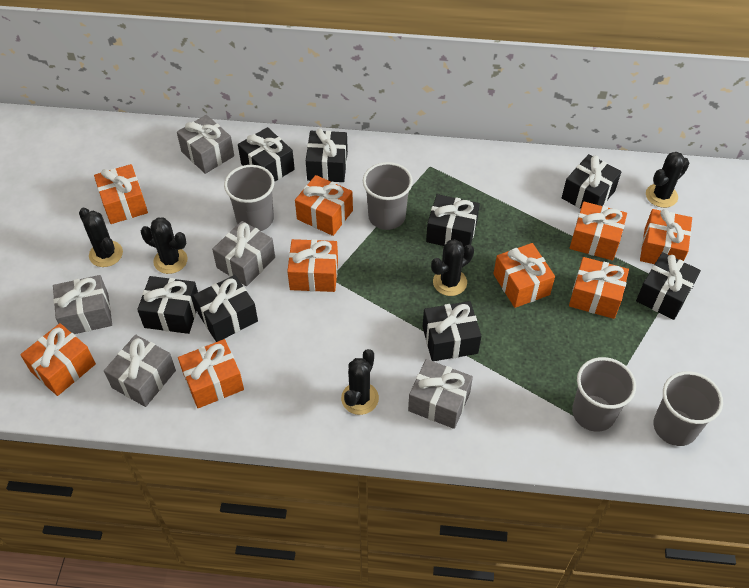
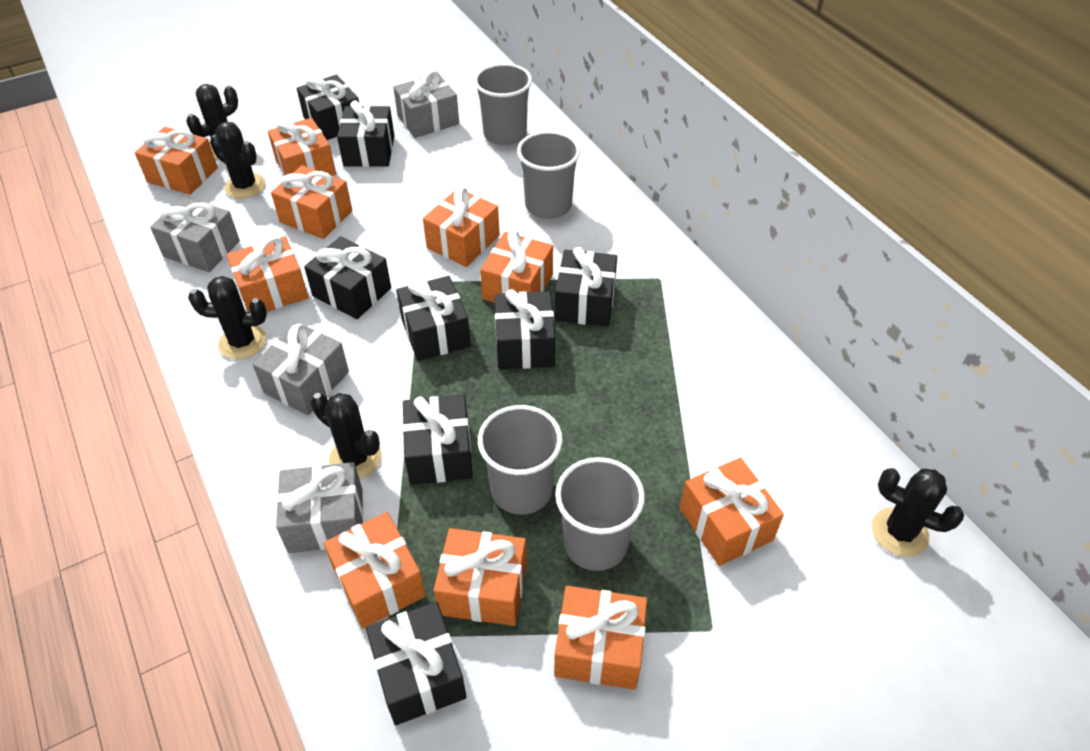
grey gift: 5 -> 4
orange gift: 9 -> 10

